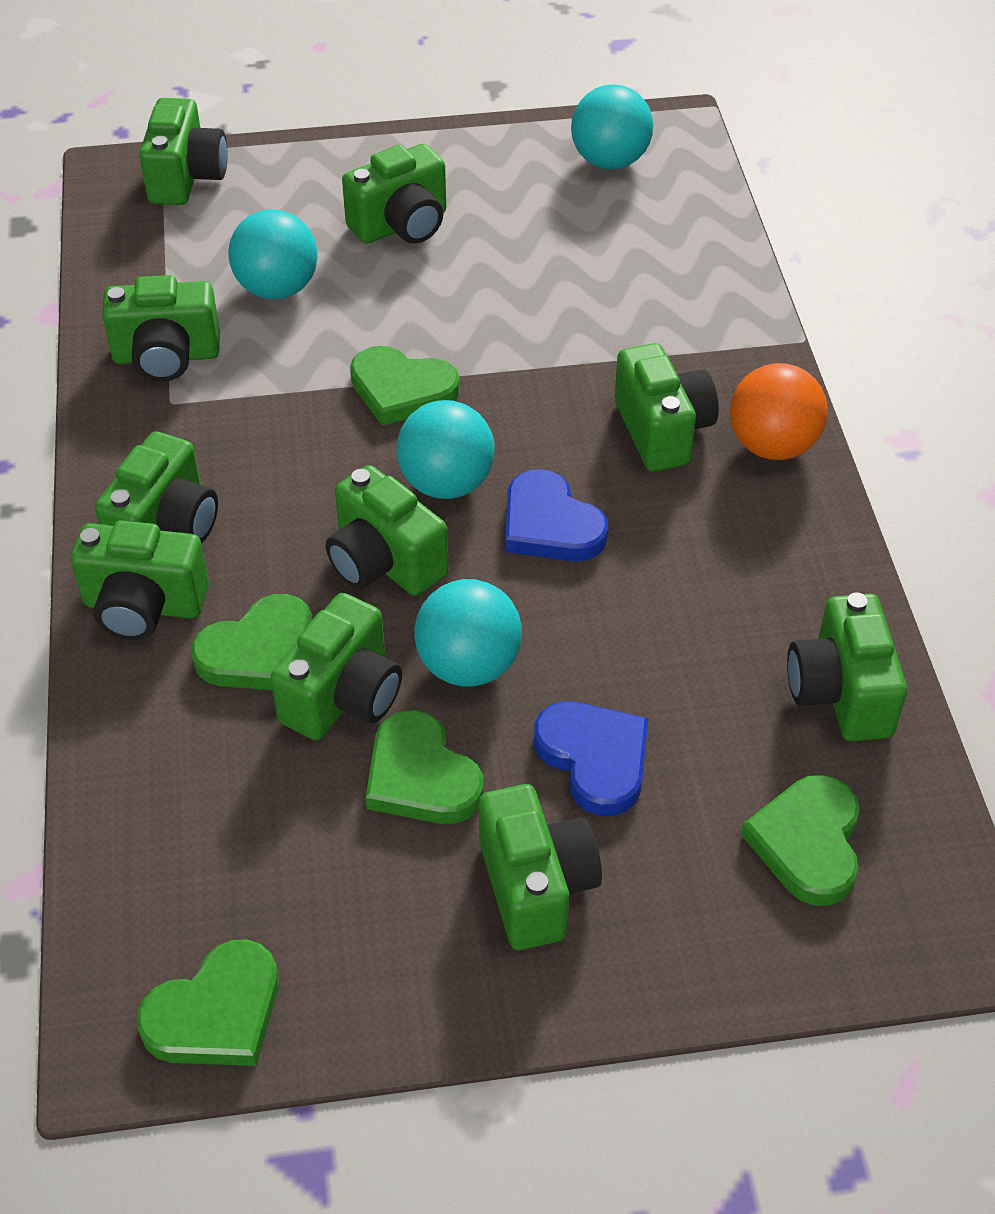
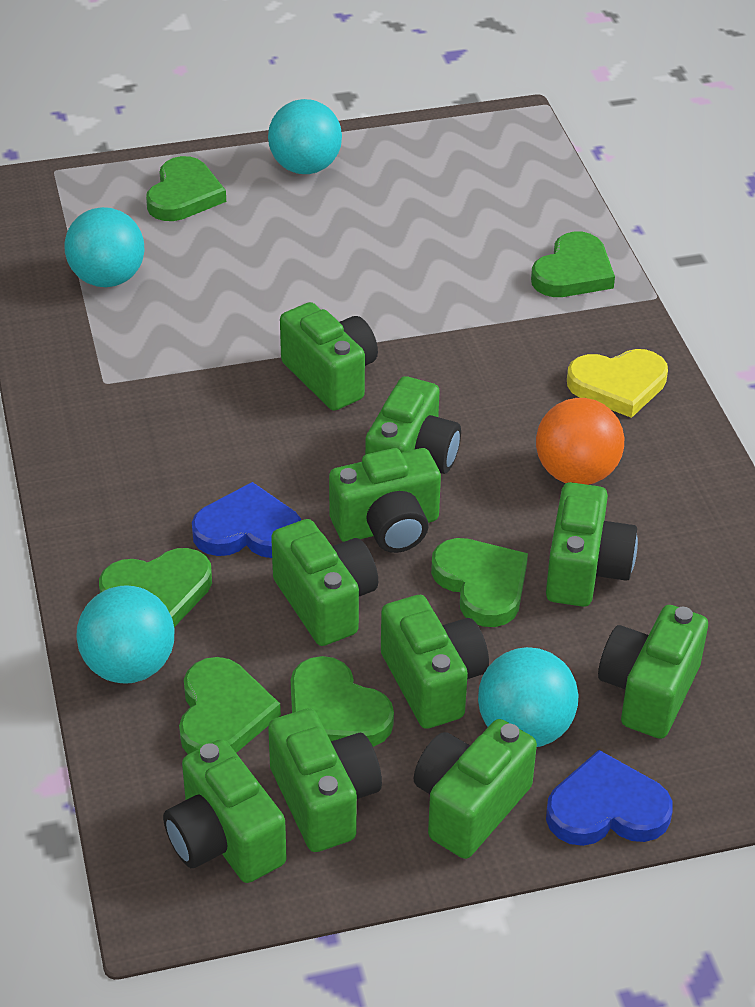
green heart: 5 -> 6
yellow heart: 0 -> 1

